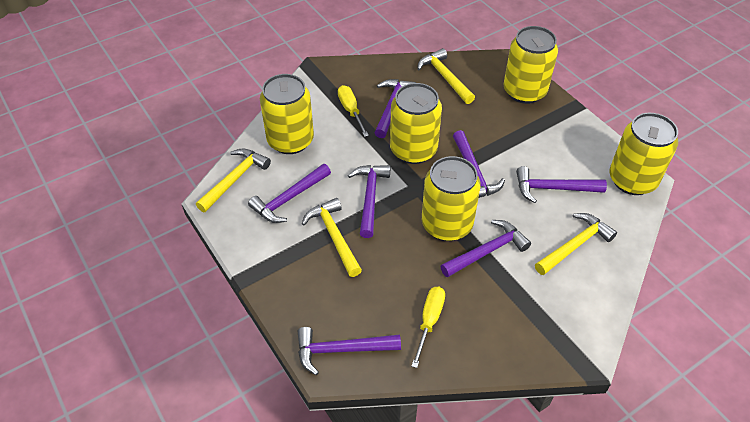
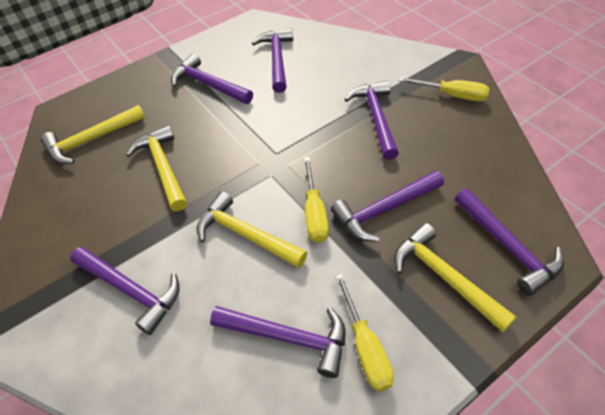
yellow can: 5 -> 0
yellow screwdriver: 2 -> 3

